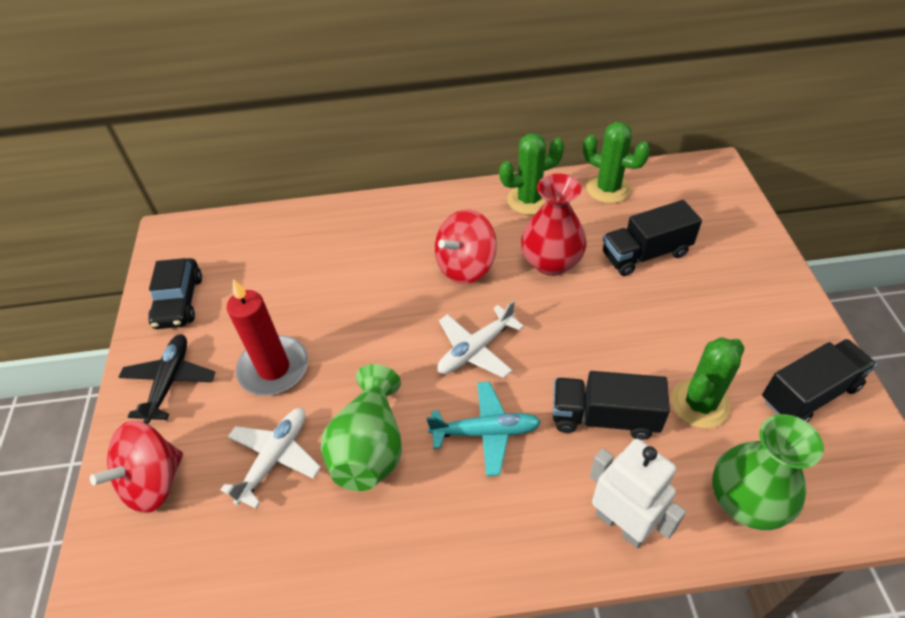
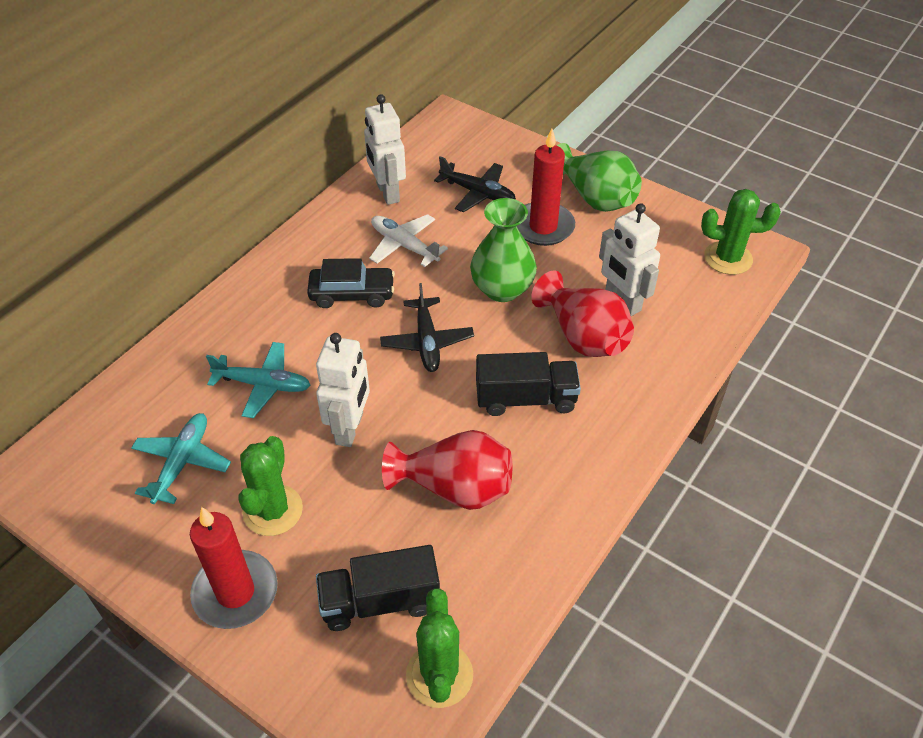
black plane: 1 -> 2
black truck: 3 -> 2
red candle: 1 -> 2
red spinning top: 2 -> 0
red vase: 1 -> 2
turquoise plane: 1 -> 2
white plane: 2 -> 1
white robot: 1 -> 3

